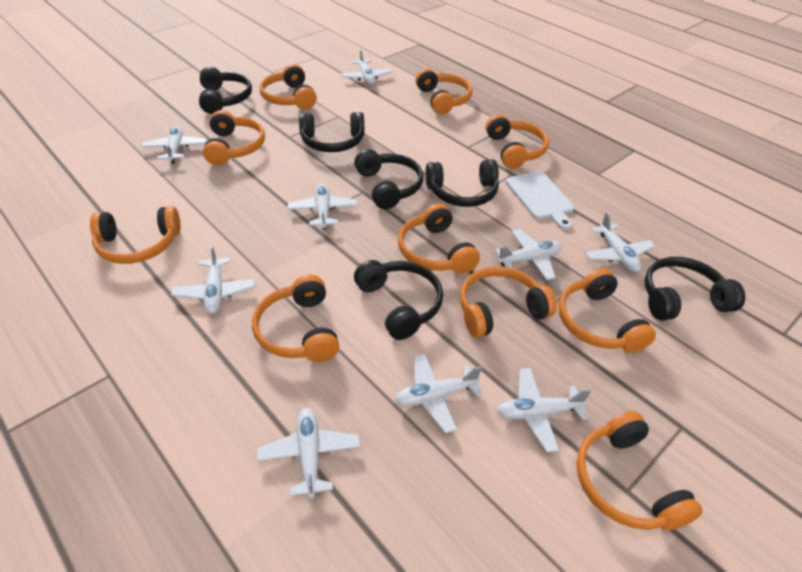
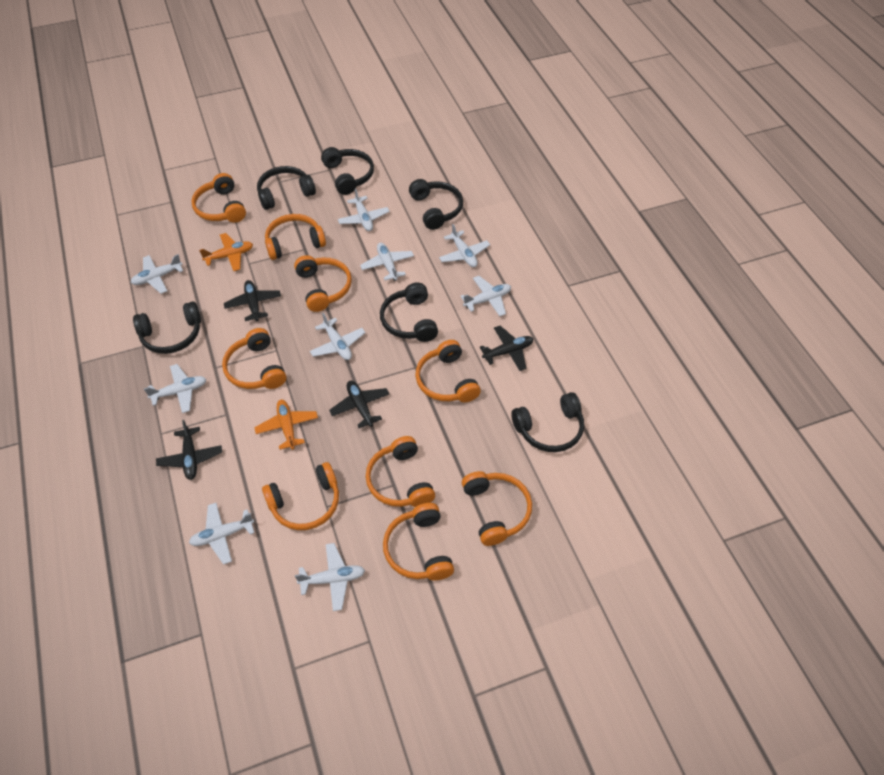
black plane: 0 -> 4
orange headphones: 10 -> 9
orange plane: 0 -> 2
white cutting board: 1 -> 0

